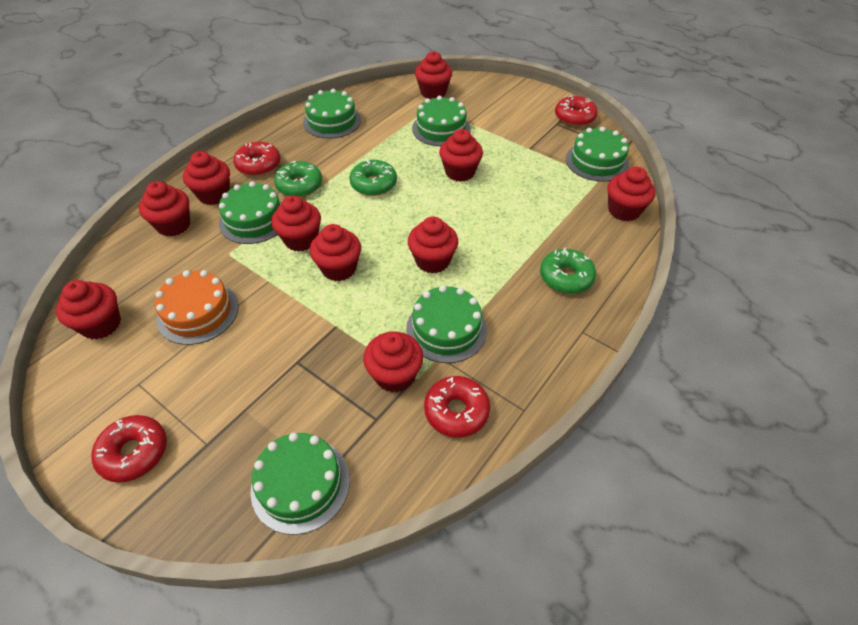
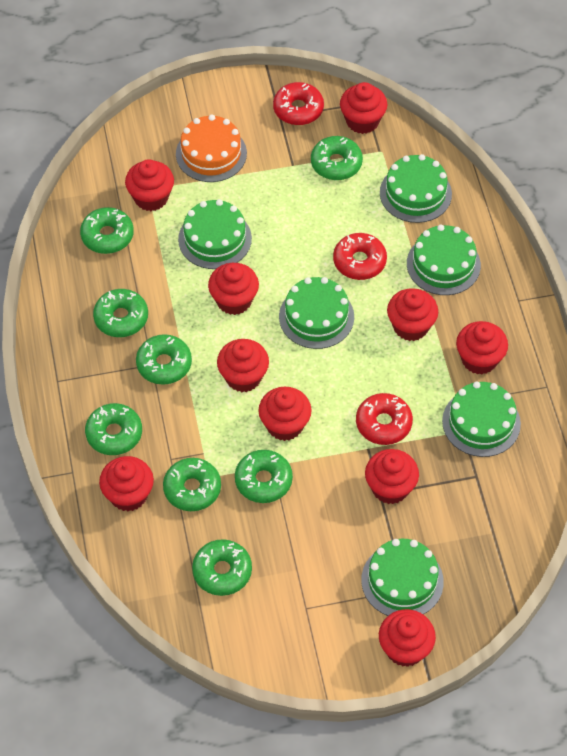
green donut: 3 -> 8
red donut: 4 -> 3

